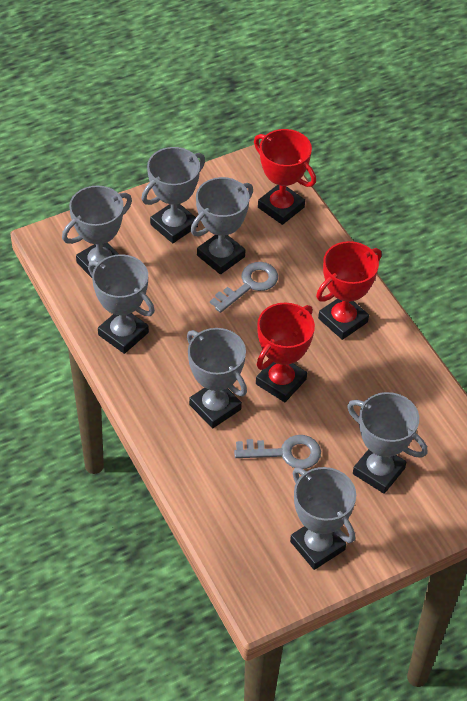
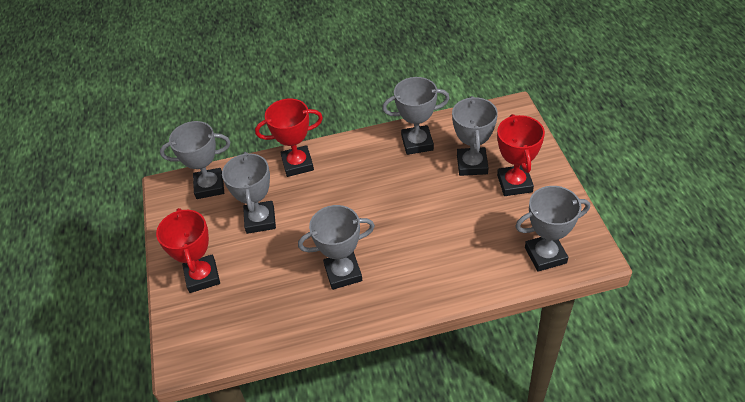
grey key: 2 -> 0
grey trophy: 7 -> 6

